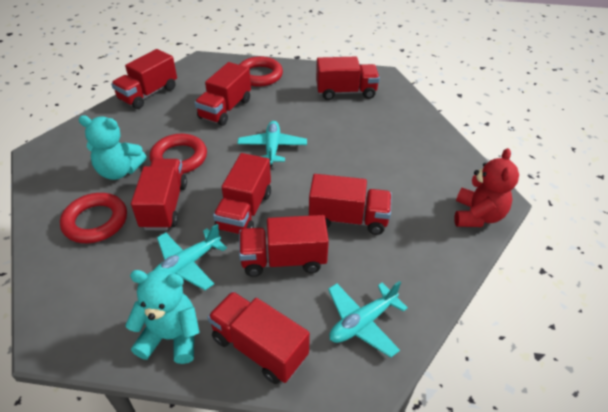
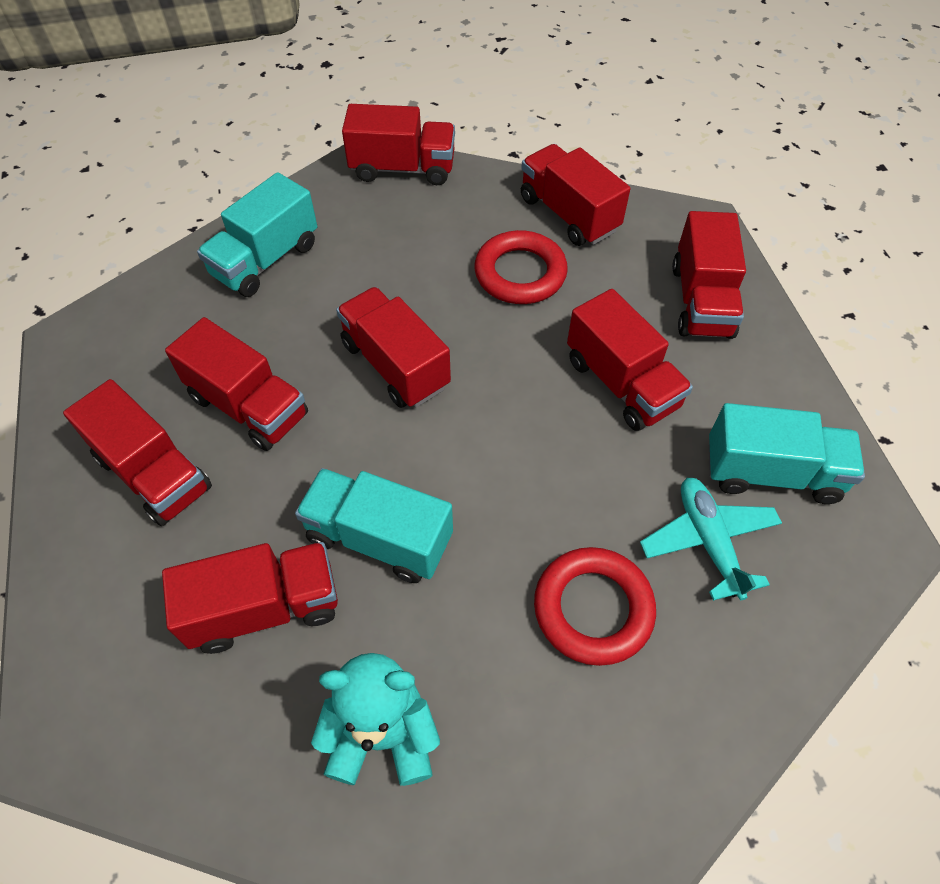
red ring: 3 -> 2
red teddy bear: 1 -> 0
turquoise plane: 3 -> 1
turquoise teddy bear: 2 -> 1
turquoise truck: 0 -> 3

